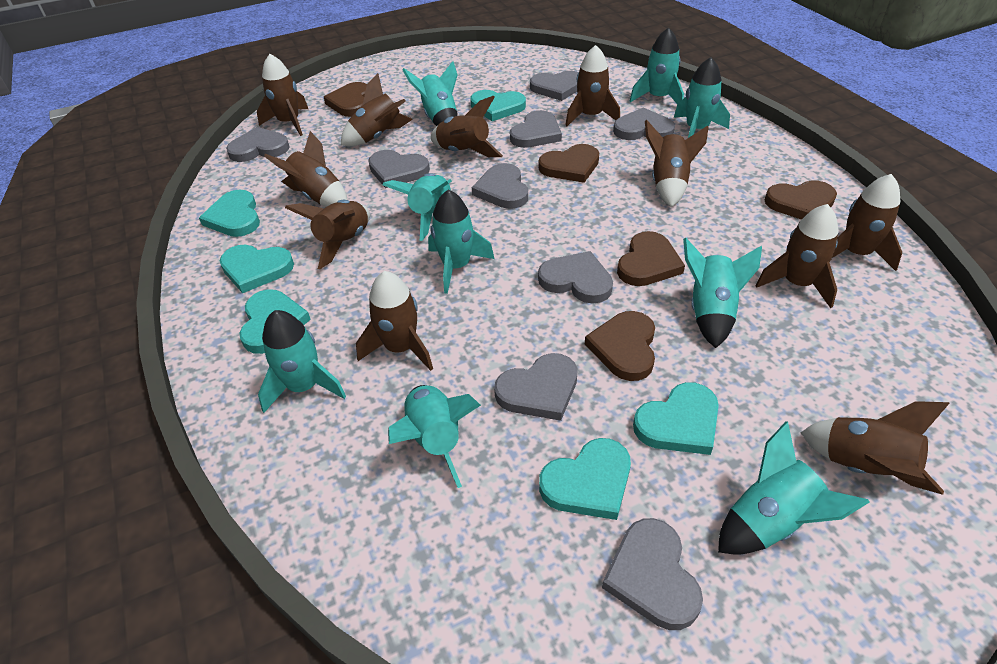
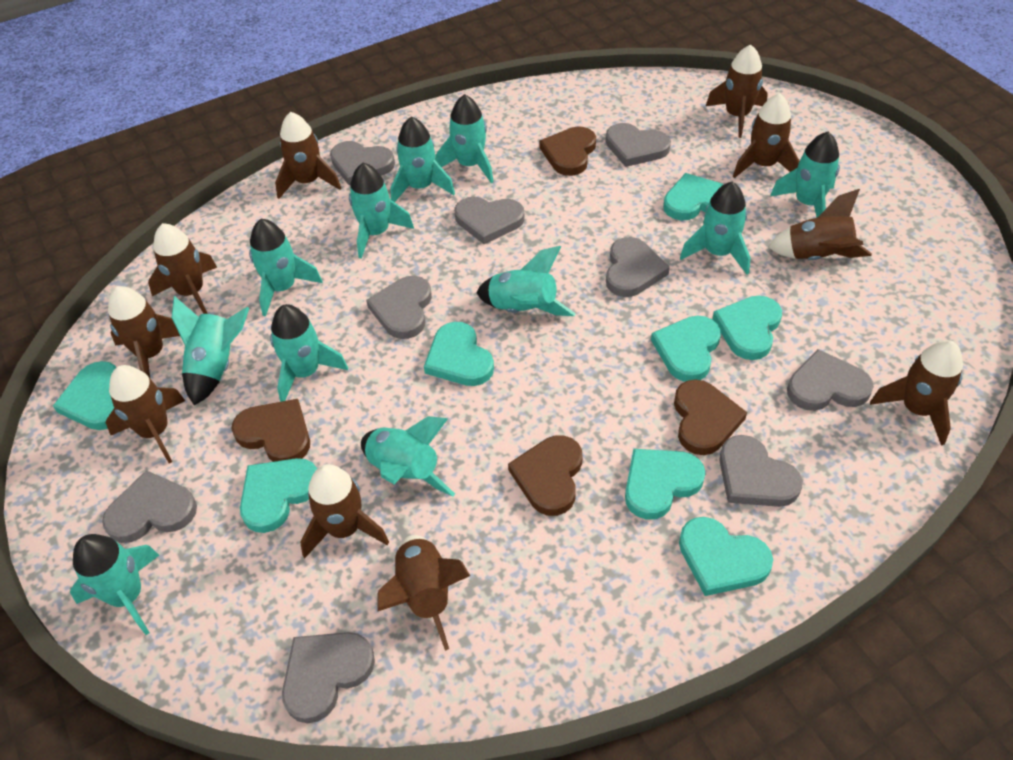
brown heart: 5 -> 4
brown rocket: 11 -> 10
turquoise heart: 6 -> 8
turquoise rocket: 9 -> 11

